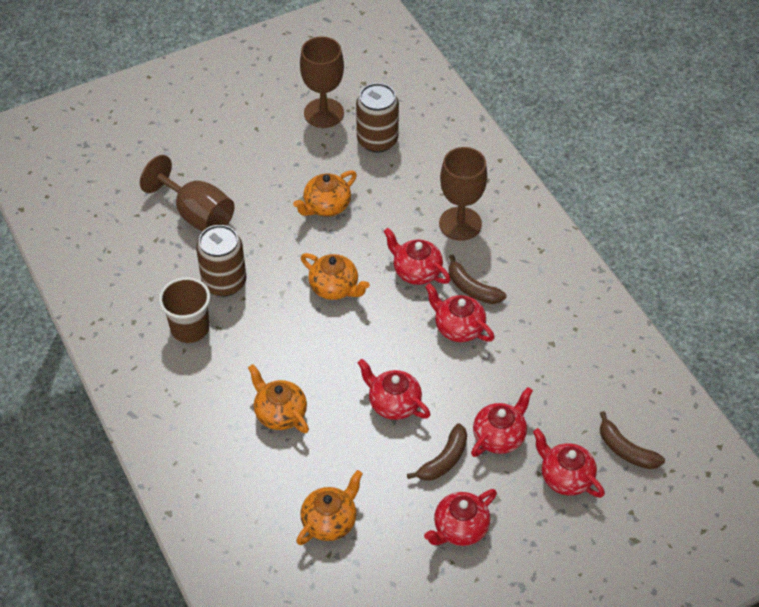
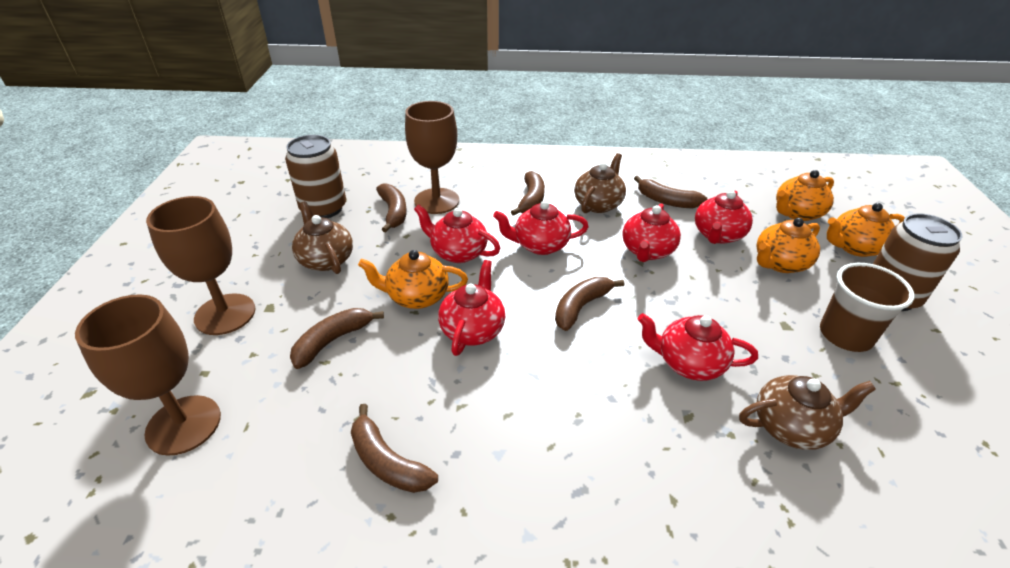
brown banana: 3 -> 6
brown teapot: 0 -> 3

